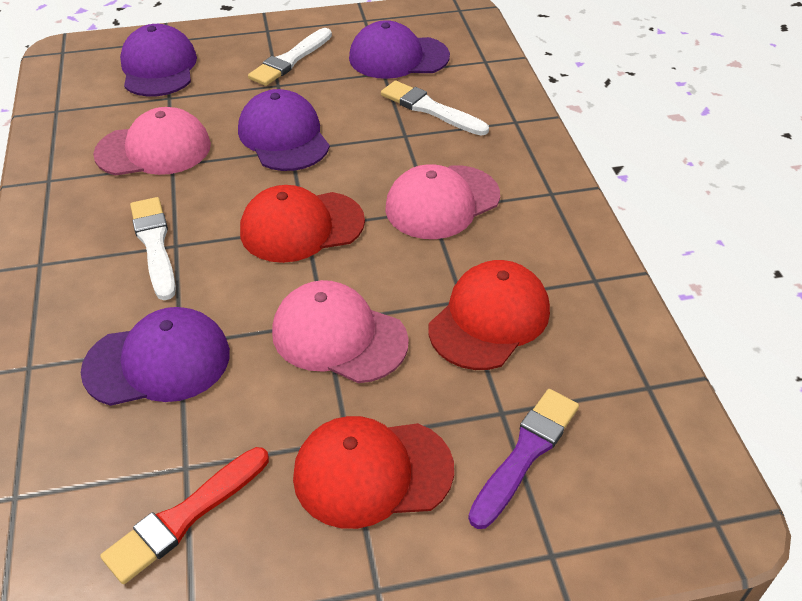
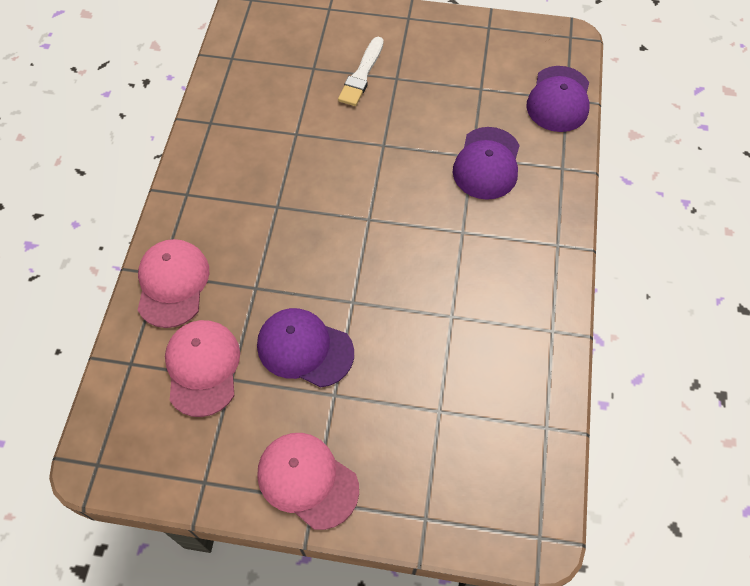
purple brush: 1 -> 0
purple cap: 4 -> 3
red brush: 1 -> 0
red cap: 3 -> 0
white brush: 3 -> 1

